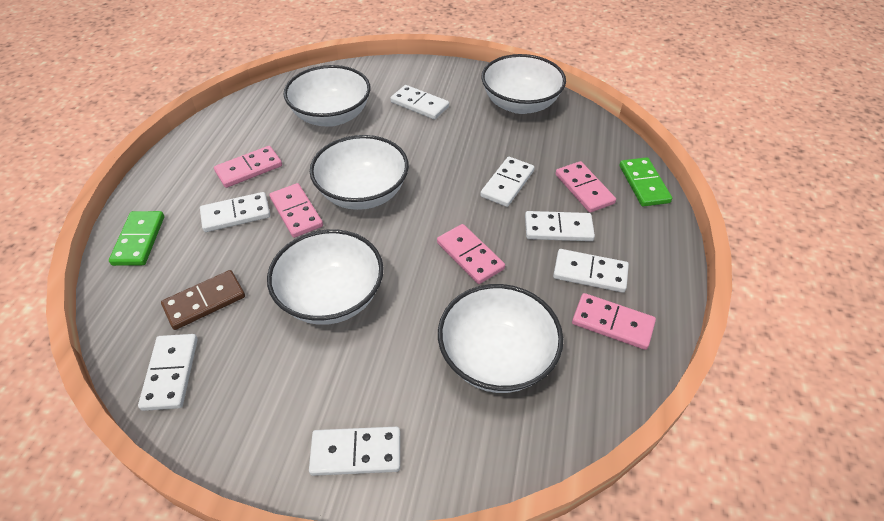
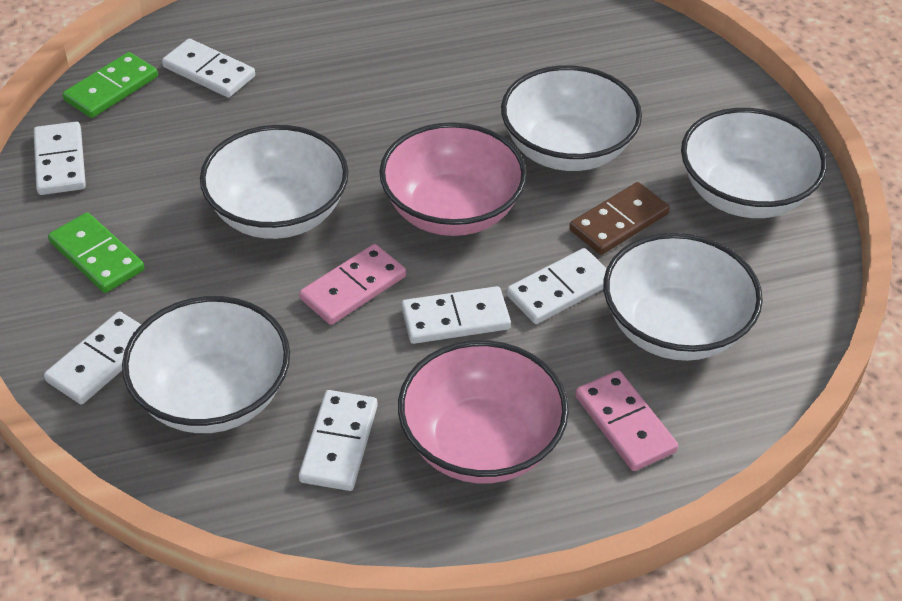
pink bowl: 0 -> 2
pink domino: 5 -> 2
white domino: 7 -> 6

